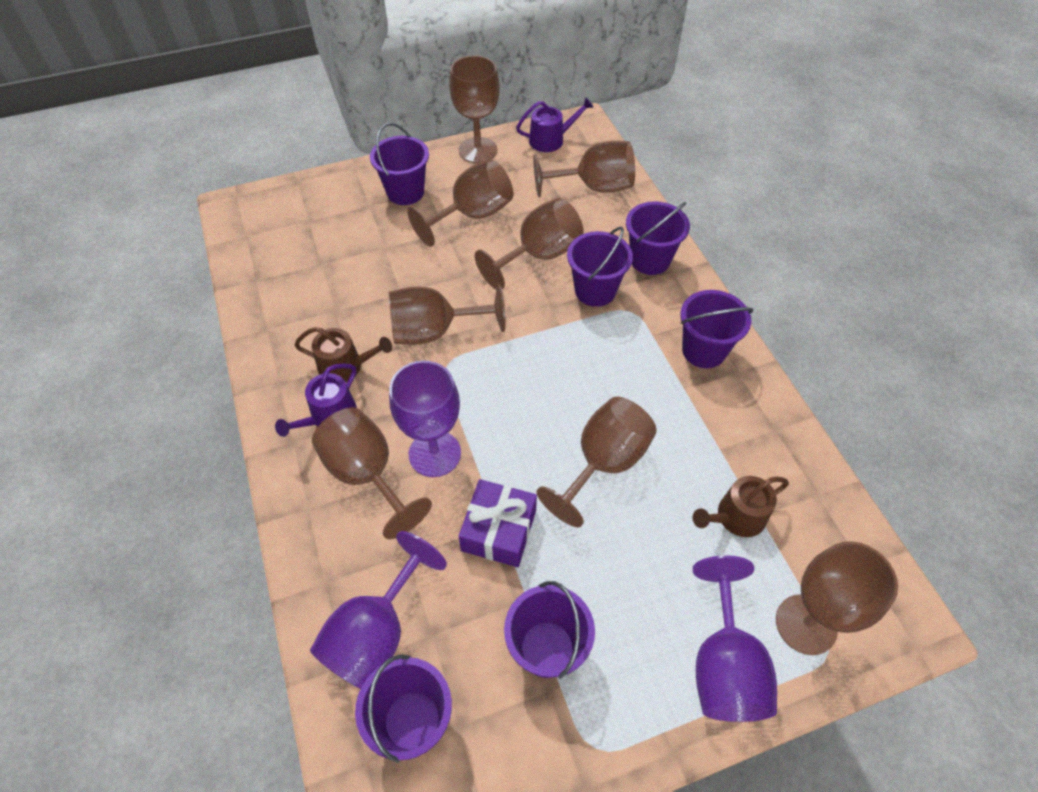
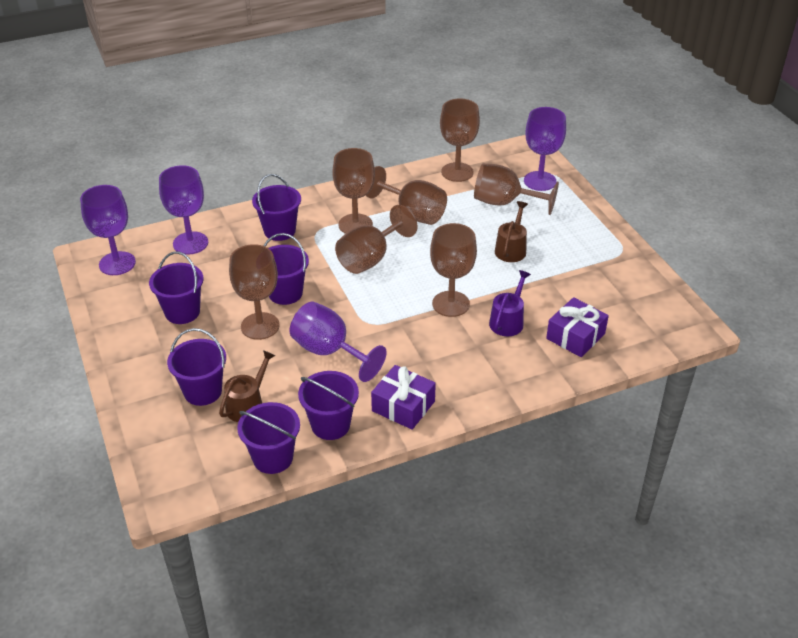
brown goblet: 8 -> 7
purple gift: 1 -> 2
purple goblet: 3 -> 4
purple watering can: 2 -> 1

